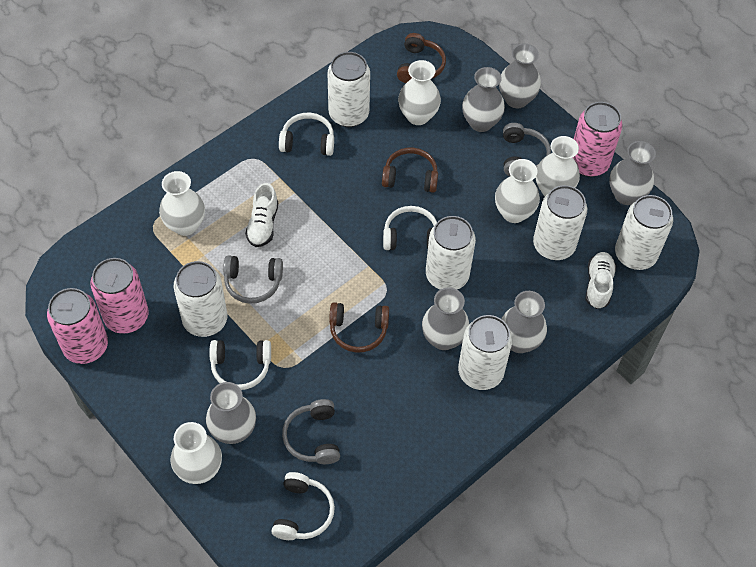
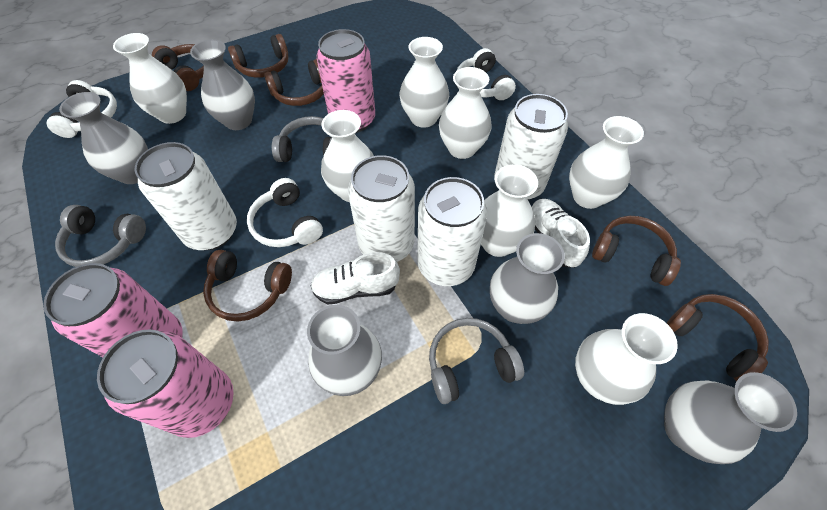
brown headphones: 3 -> 6
grey vase: 6 -> 5
white can: 6 -> 4
white headphones: 4 -> 3
white vase: 5 -> 7

